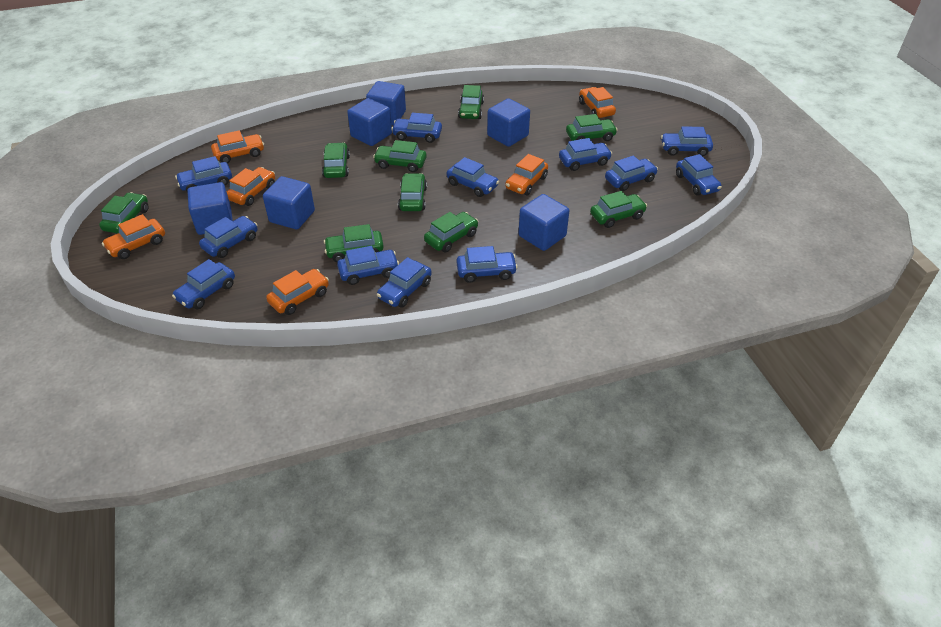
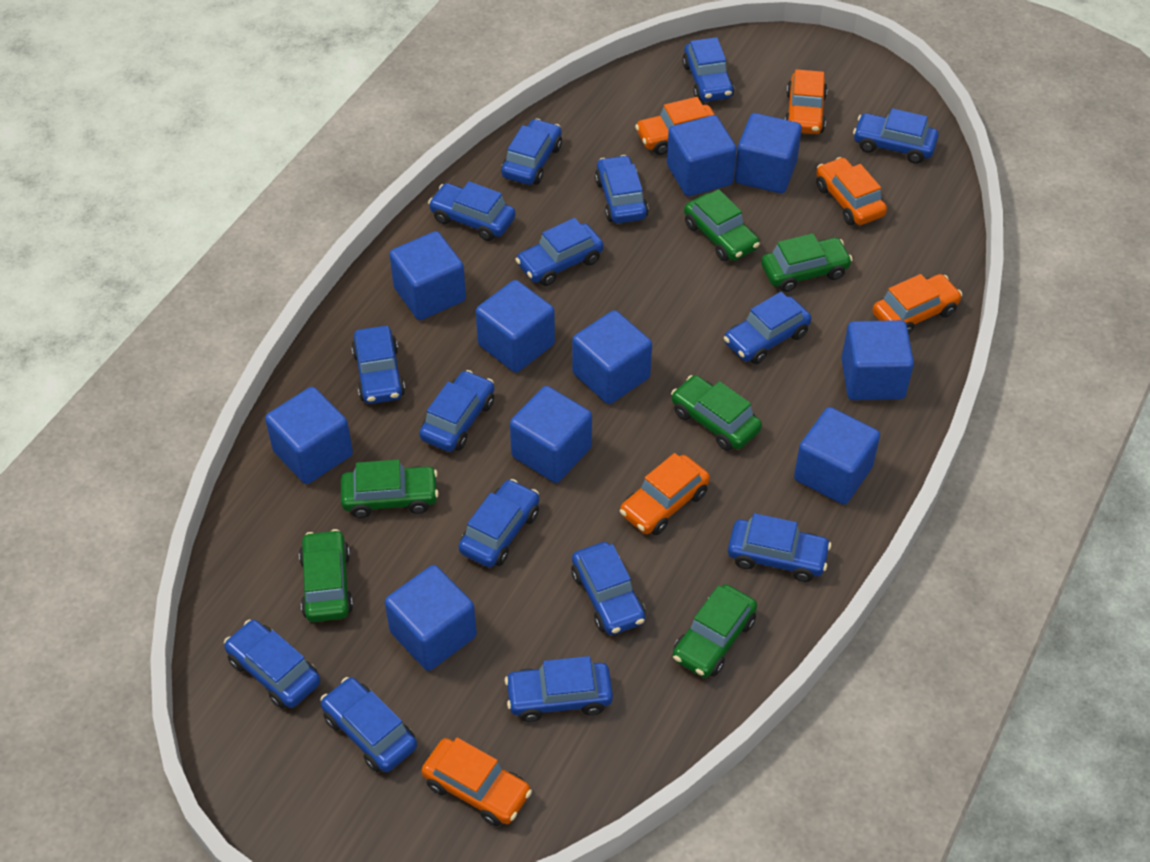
blue car: 12 -> 15
blue cube: 6 -> 10
green car: 9 -> 6

